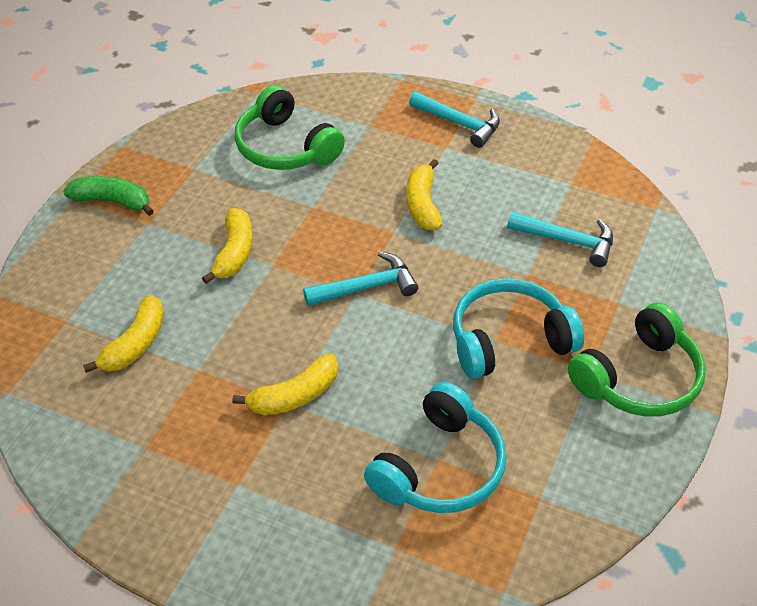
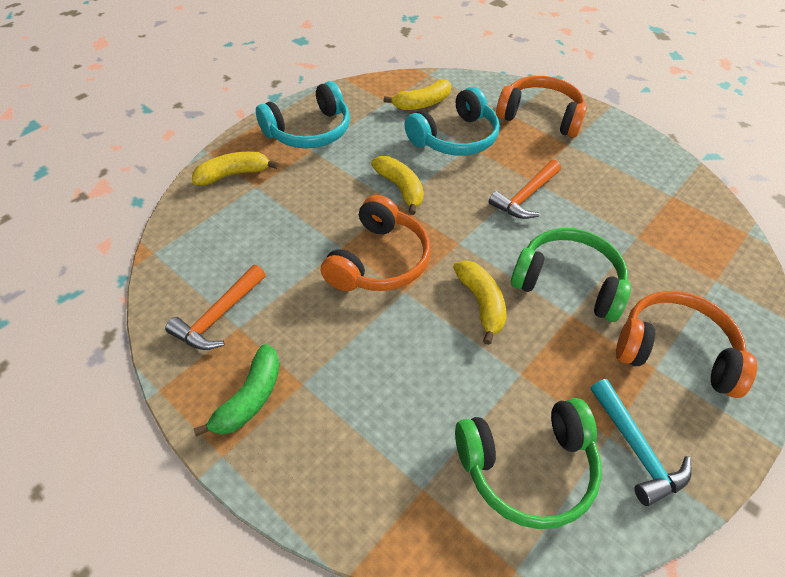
orange hammer: 0 -> 2
orange headphones: 0 -> 3
turquoise hammer: 3 -> 1

